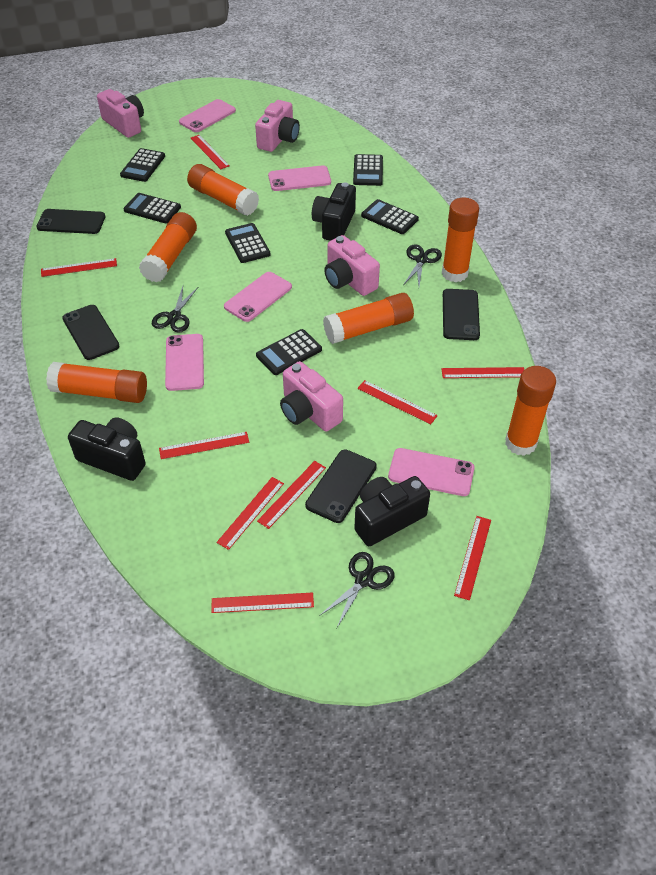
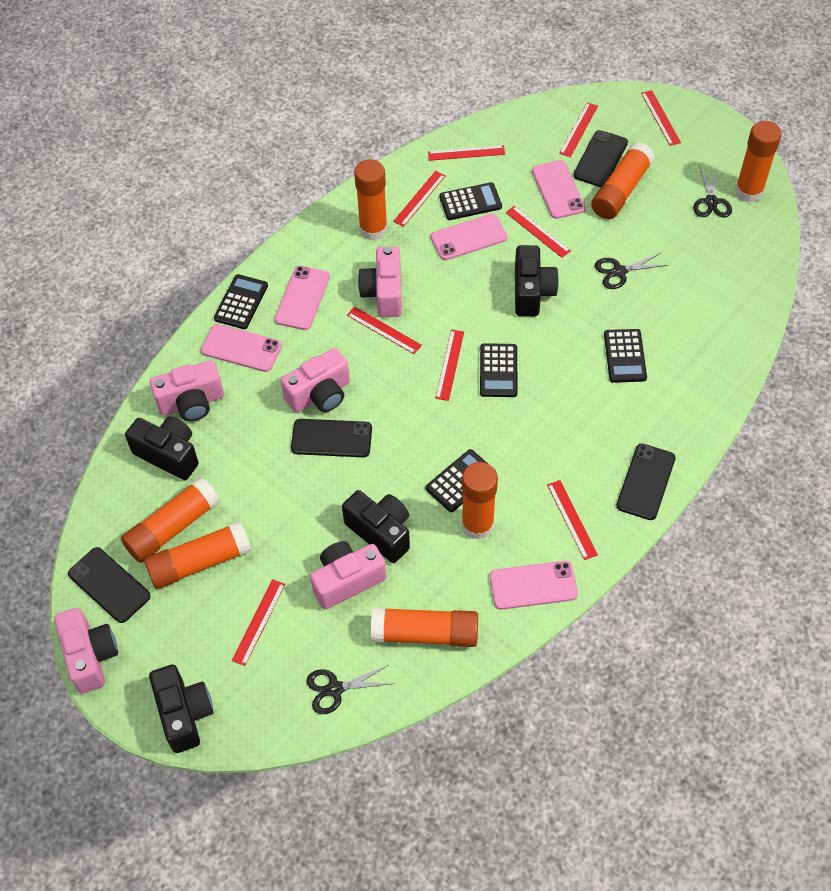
black calculator: 6 -> 5
black camera: 3 -> 4
orange glue stick: 6 -> 7
pink camera: 4 -> 5

